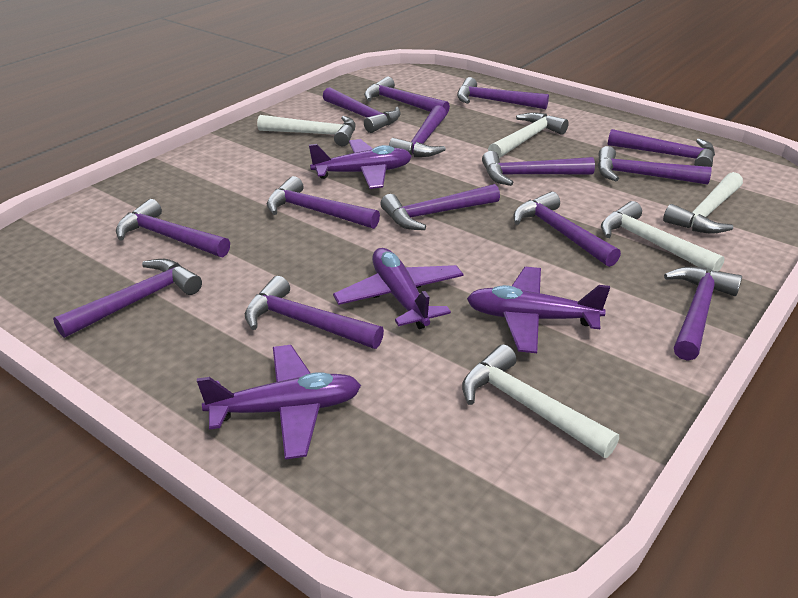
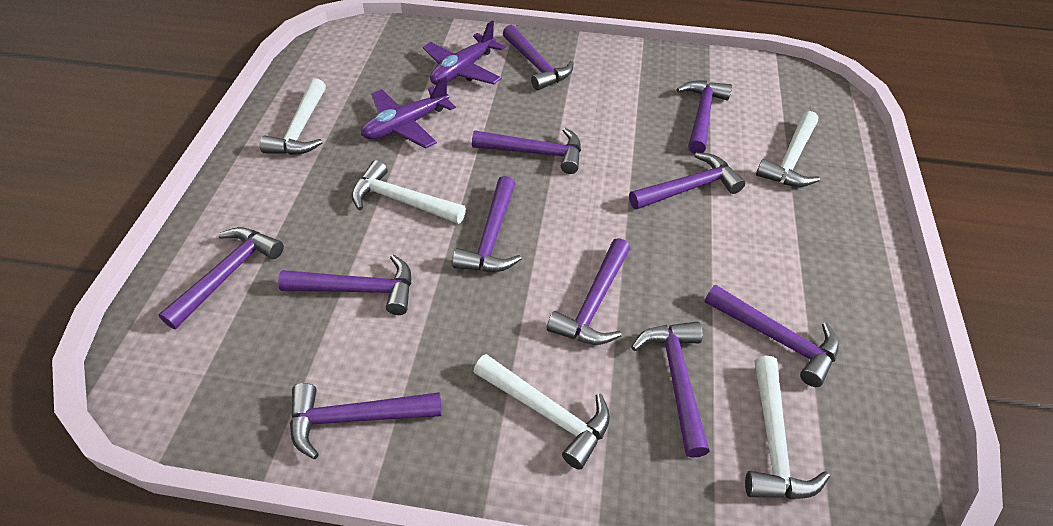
purple hammer: 14 -> 11
purple plane: 4 -> 2

